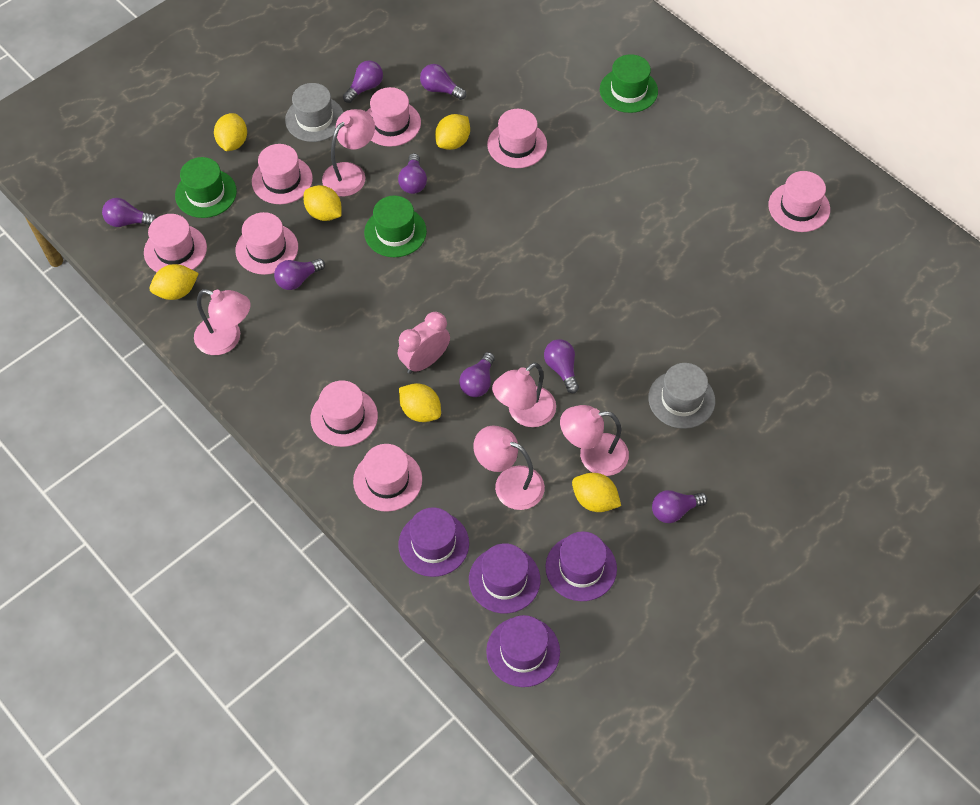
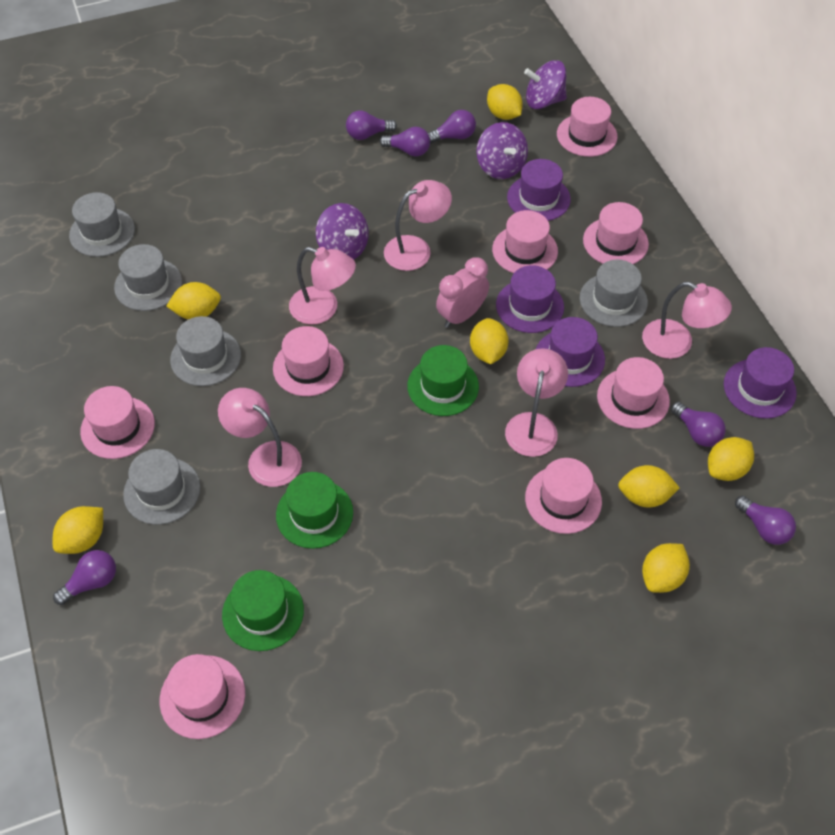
grey hat: 2 -> 5
purple light bulb: 8 -> 6
purple spinning top: 0 -> 3
yellow lemon: 6 -> 7

